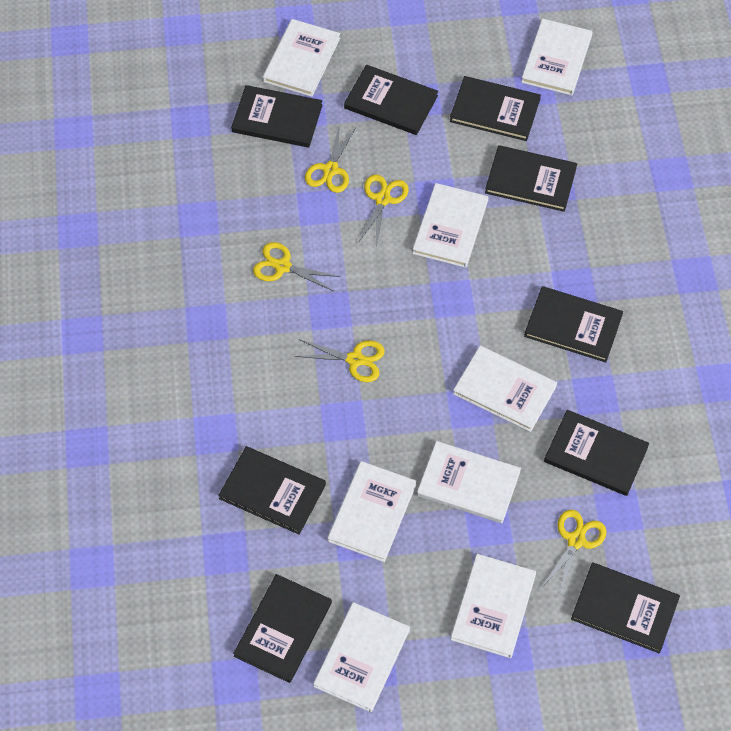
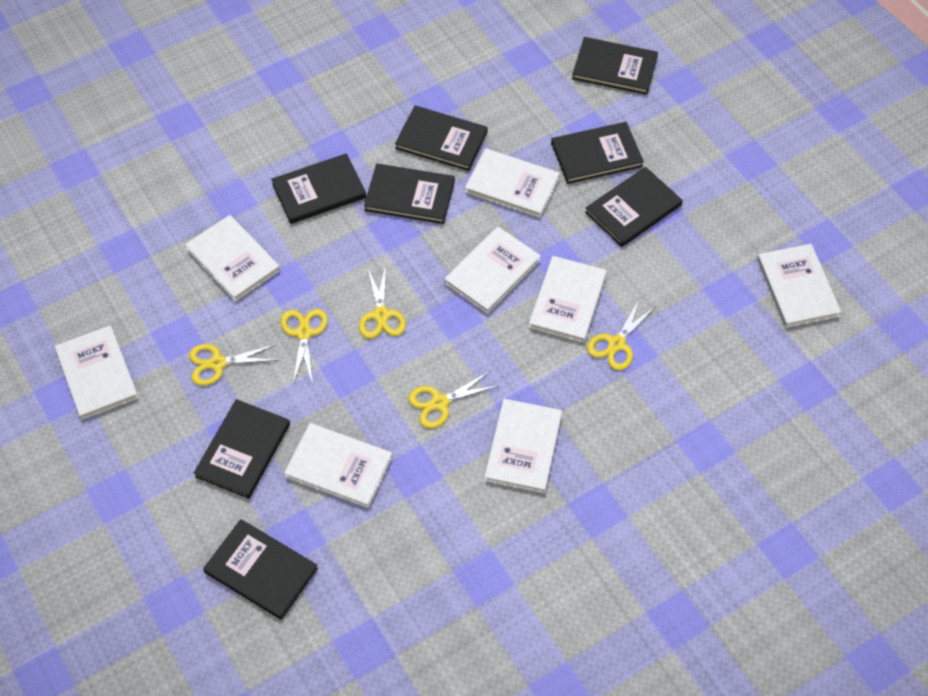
black book: 9 -> 8

